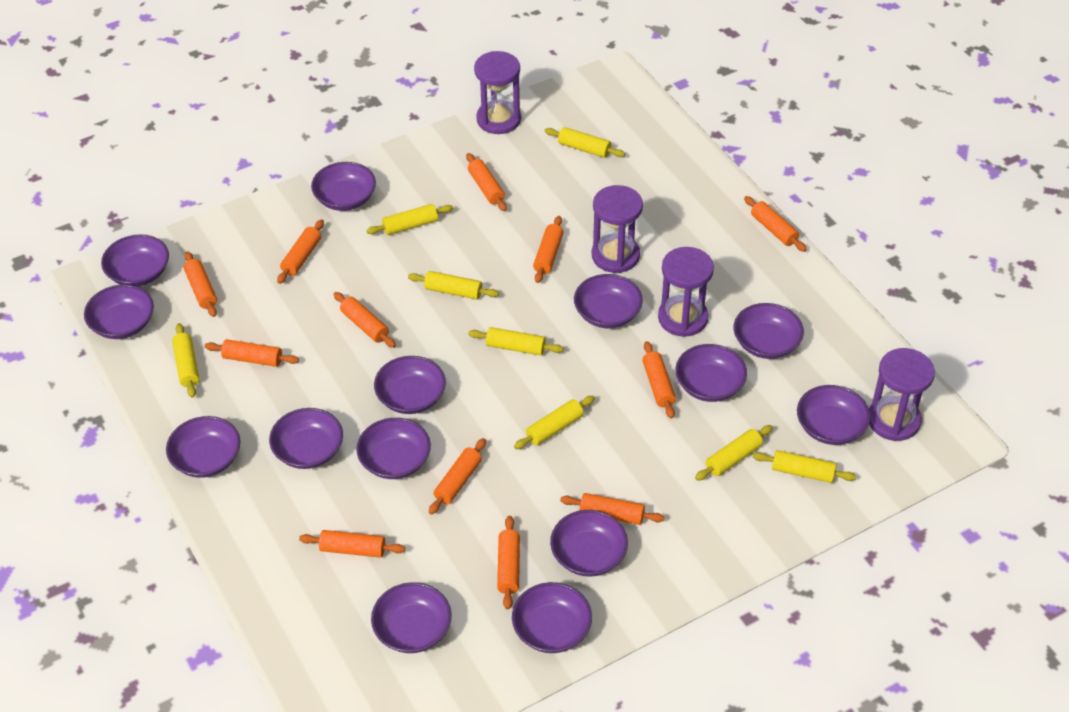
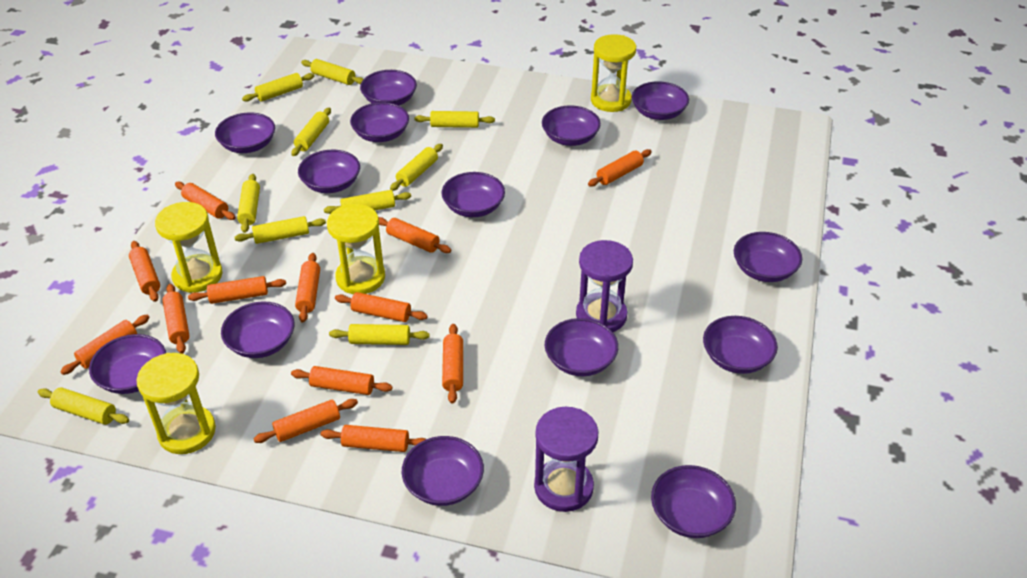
orange rolling pin: 12 -> 13
purple hourglass: 4 -> 2
yellow hourglass: 0 -> 4
yellow rolling pin: 8 -> 10

